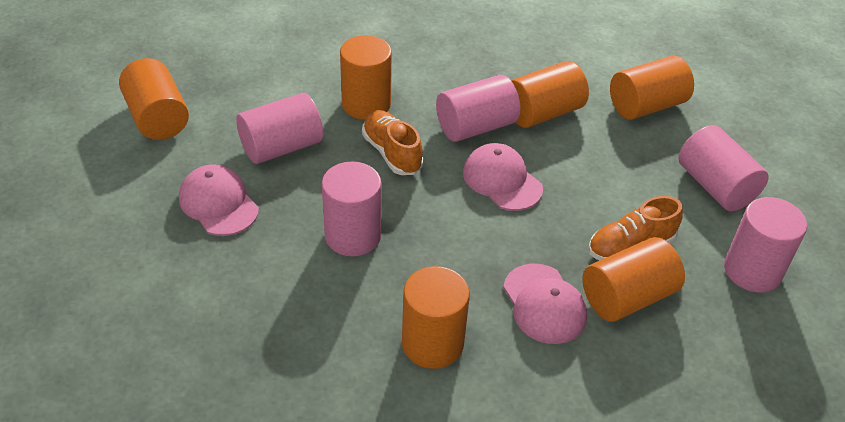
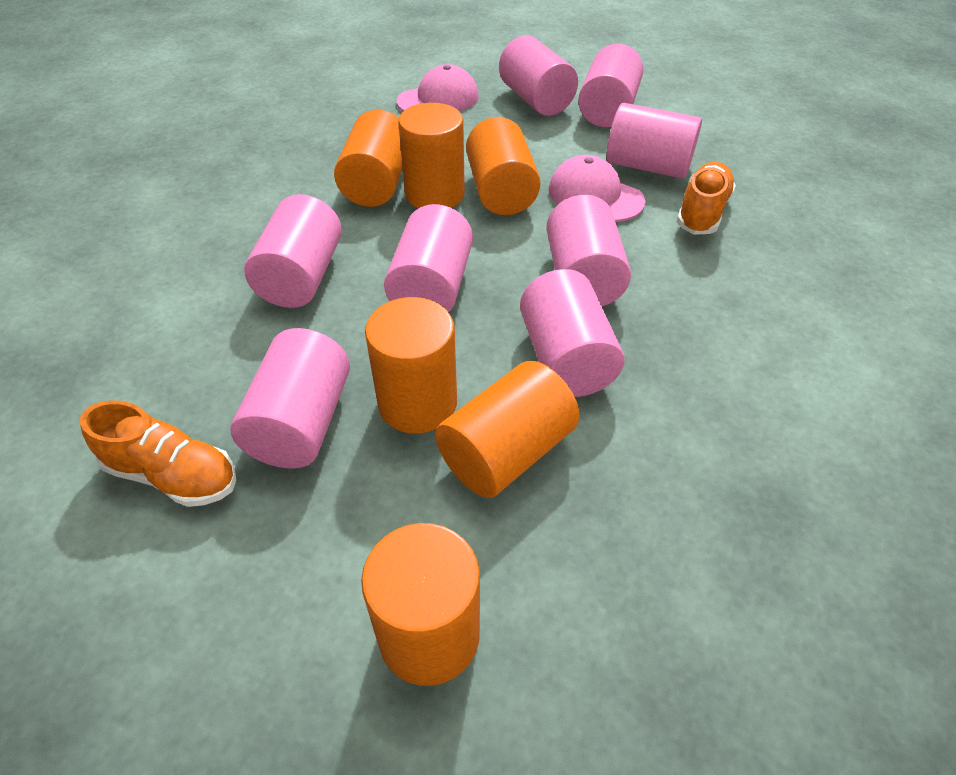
pink cap: 3 -> 2
pink cylinder: 5 -> 8

